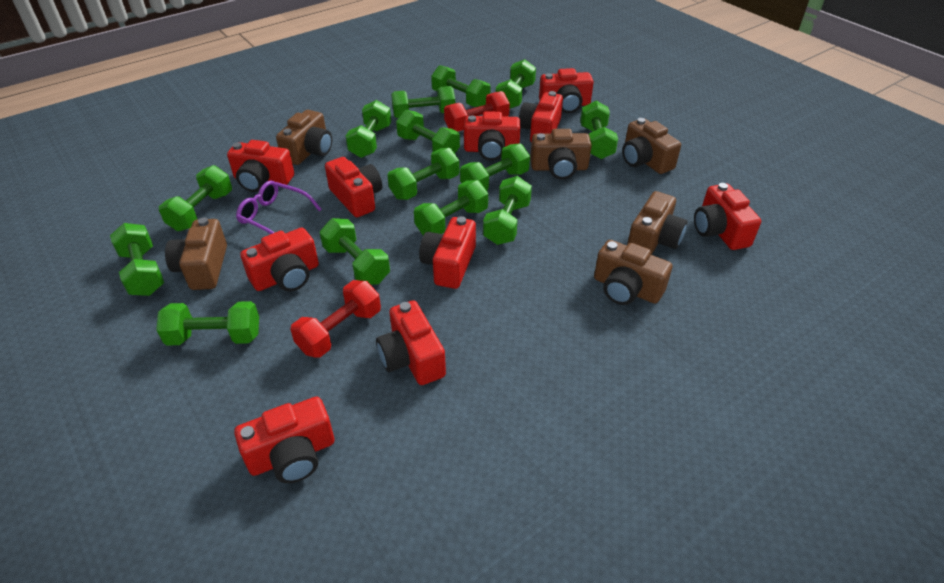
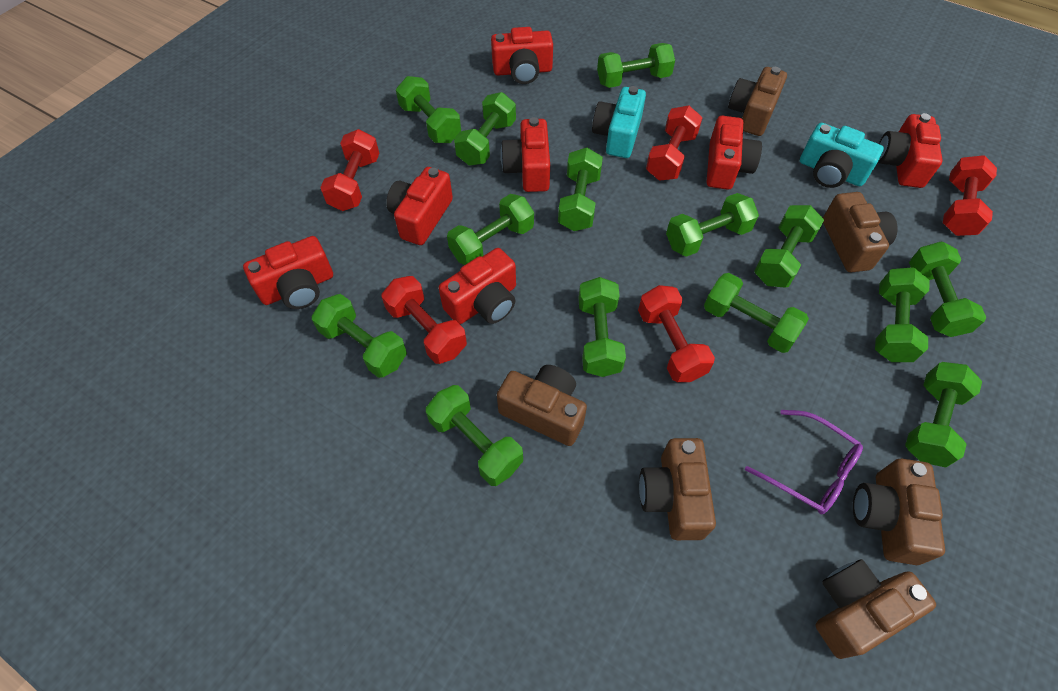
red camera: 10 -> 7
red dumbbell: 2 -> 5
turquoise camera: 0 -> 2

